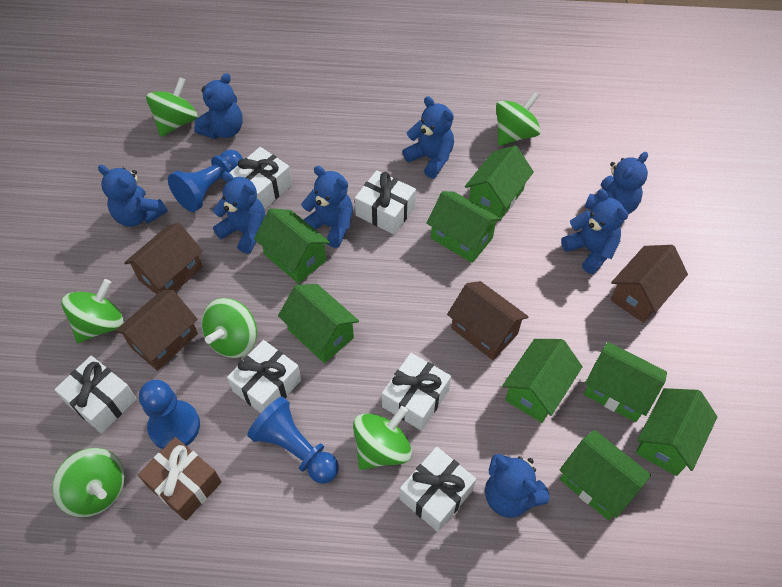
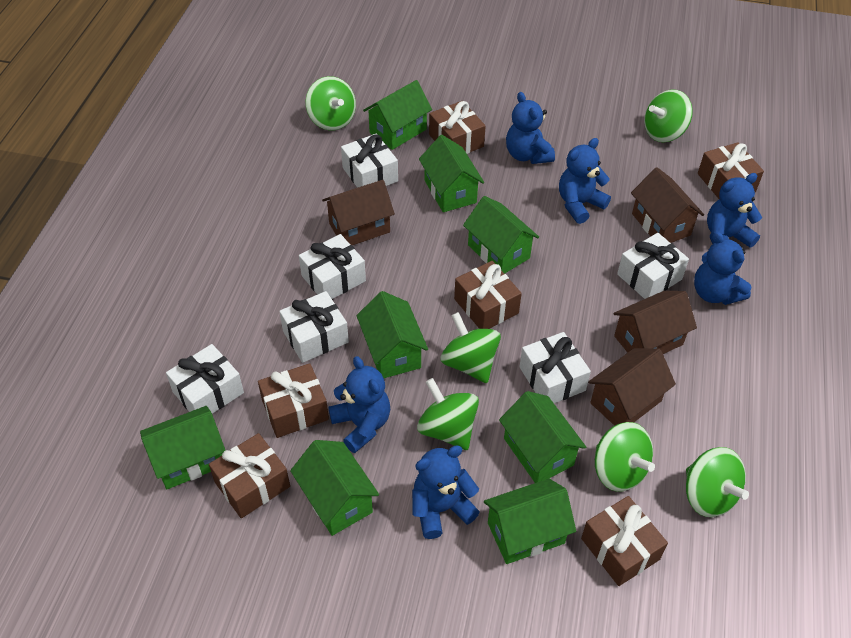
blue pawn: 3 -> 0
blue teddy bear: 8 -> 6
brown gift: 1 -> 6

